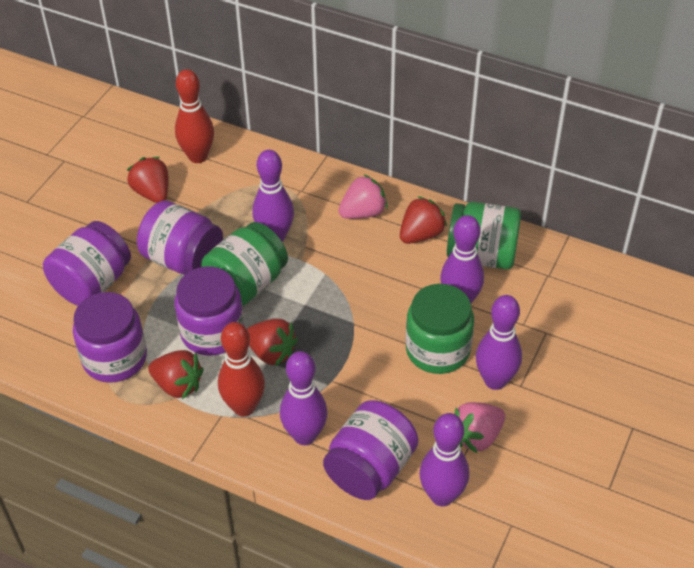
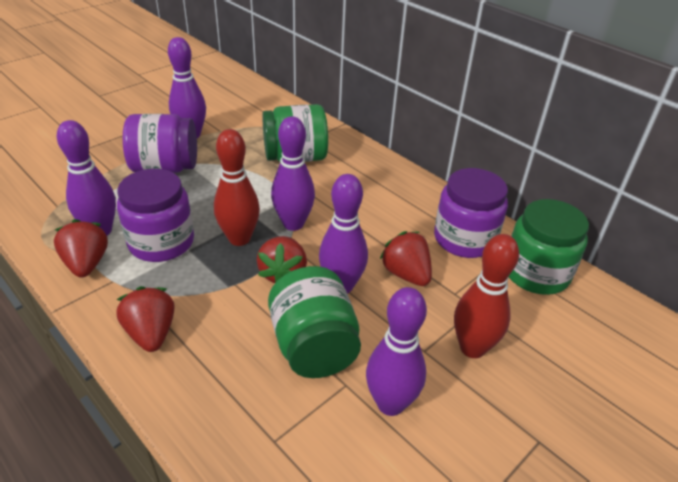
pink strawberry: 2 -> 0
purple jar: 5 -> 3

